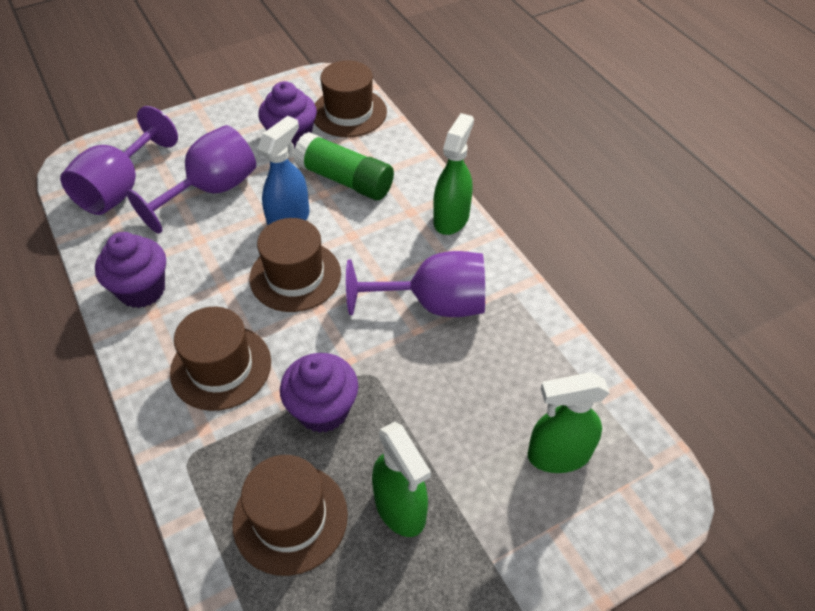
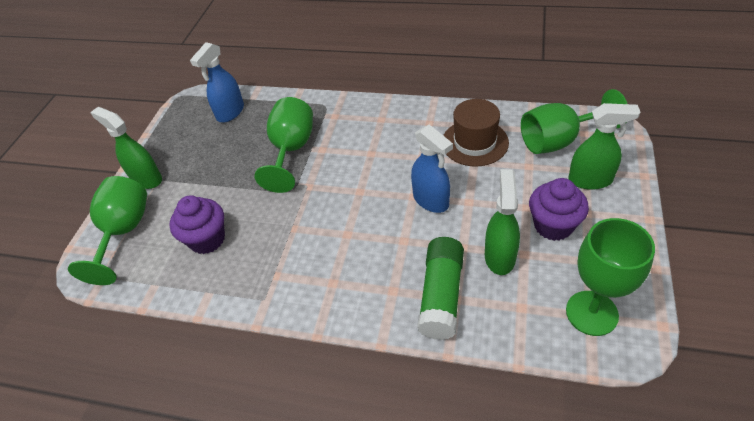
blue spray bottle: 1 -> 2
brown hat: 4 -> 1
green goblet: 0 -> 4
purple cupcake: 3 -> 2
purple goblet: 3 -> 0

